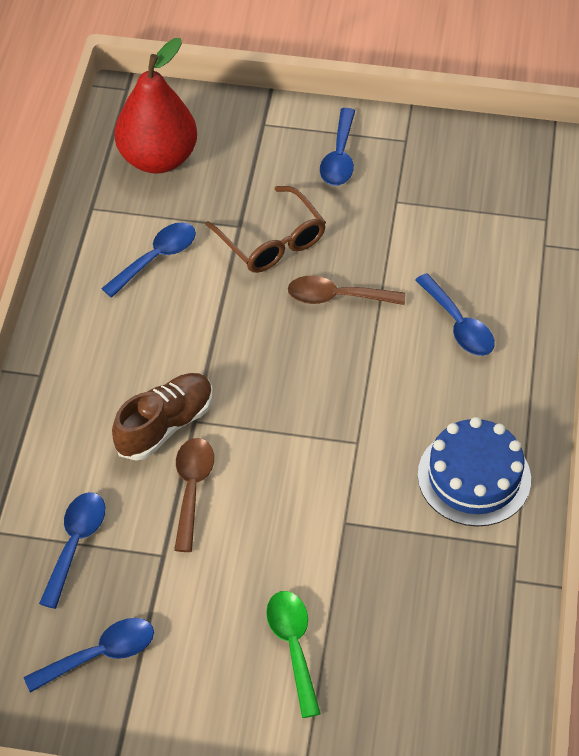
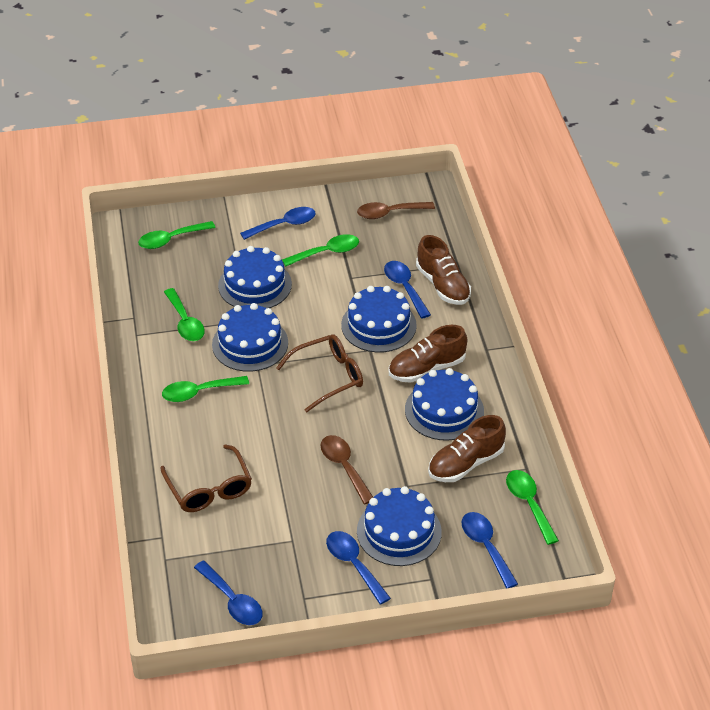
blue cake: 1 -> 5
brown glasses: 1 -> 2
brown shoe: 1 -> 3
green spoon: 1 -> 5
red pear: 1 -> 0

